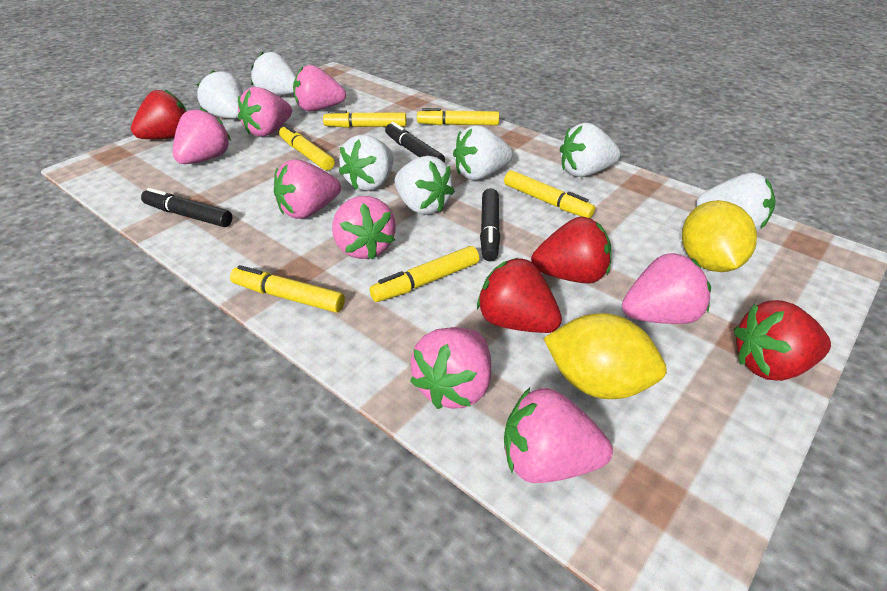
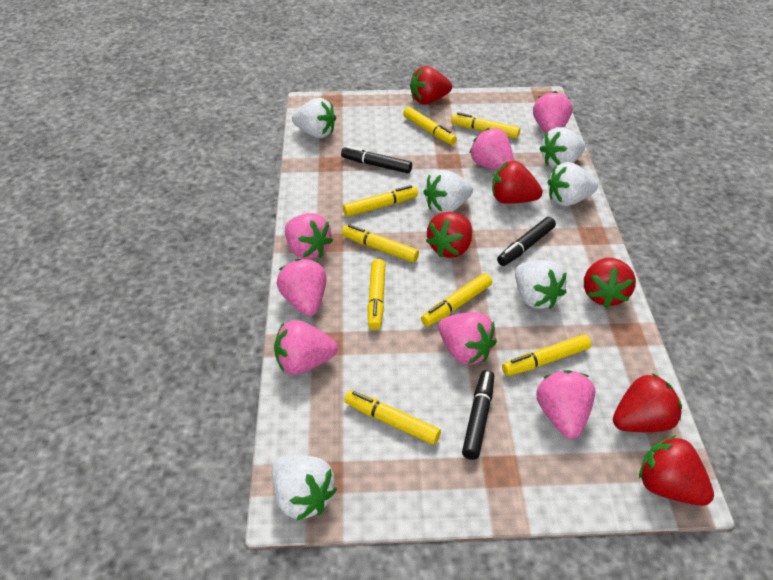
pink strawberry: 8 -> 7
red strawberry: 4 -> 6
white strawberry: 7 -> 6
yellow lemon: 2 -> 0
yellow marker: 6 -> 8

